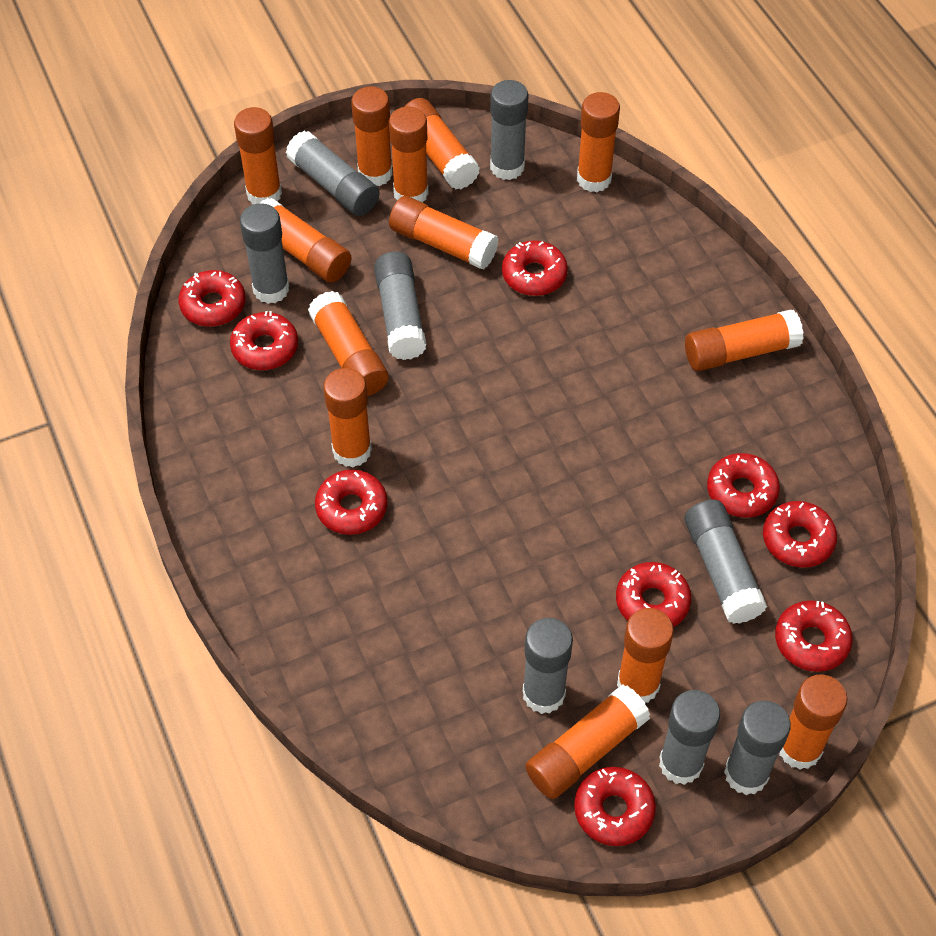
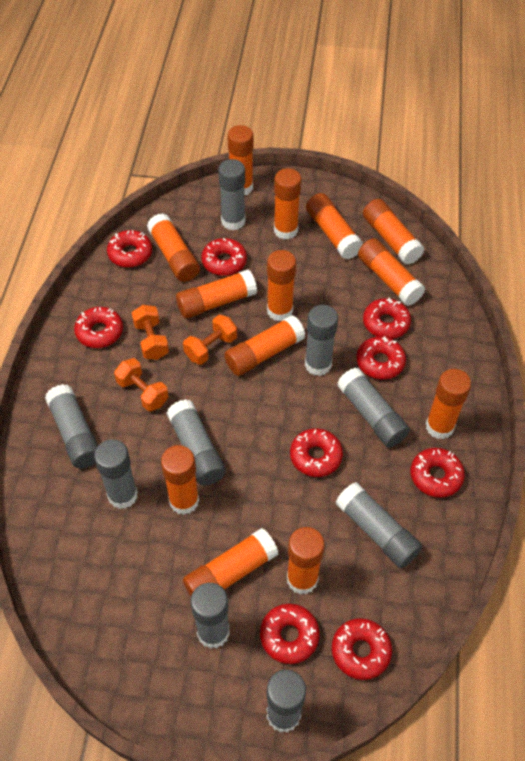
grey glue stick: 8 -> 9
orange dumbbell: 0 -> 3

